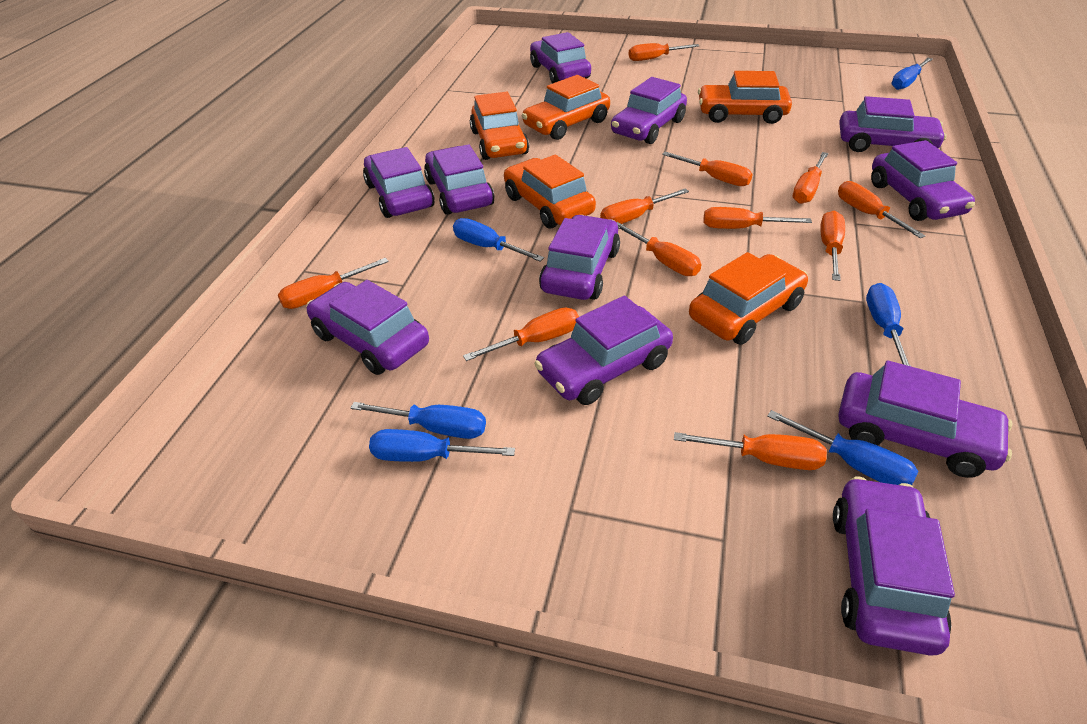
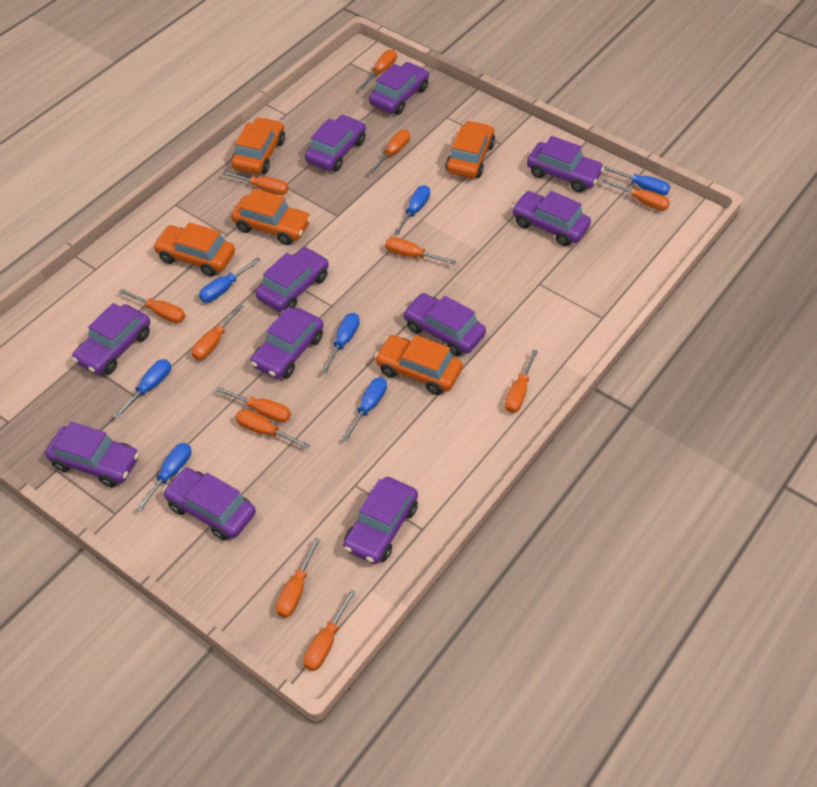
blue screwdriver: 6 -> 7
orange screwdriver: 11 -> 12

